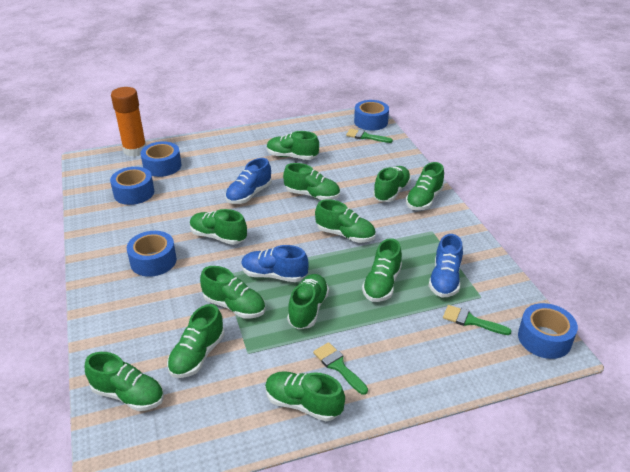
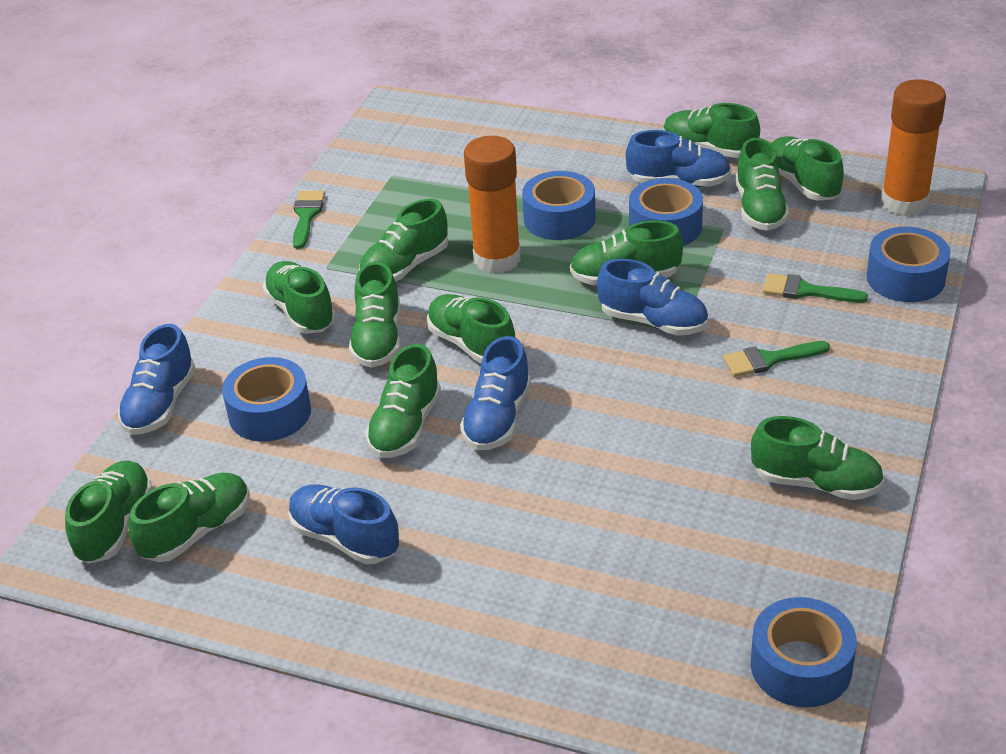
blue shoe: 3 -> 5
orange glue stick: 1 -> 2

